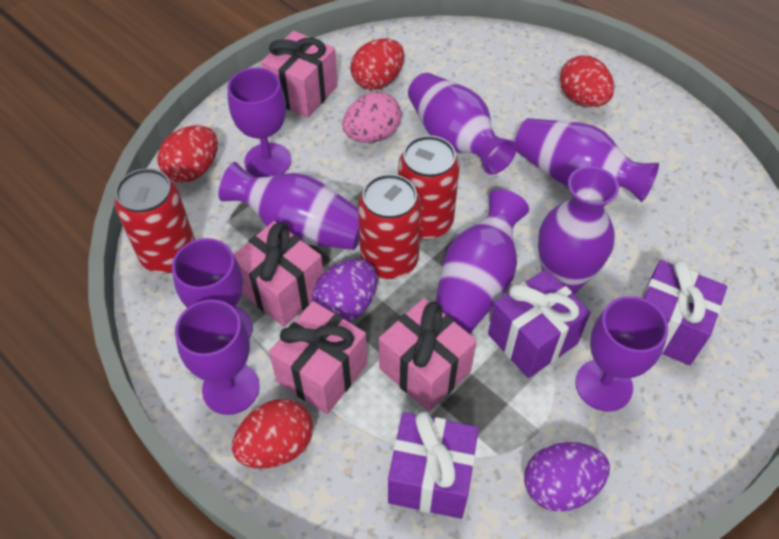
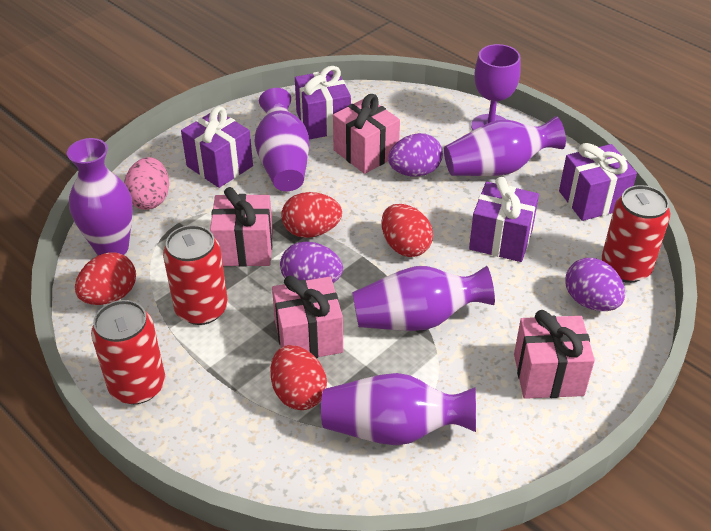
purple egg: 2 -> 3
purple gift: 3 -> 4
purple goblet: 4 -> 1

